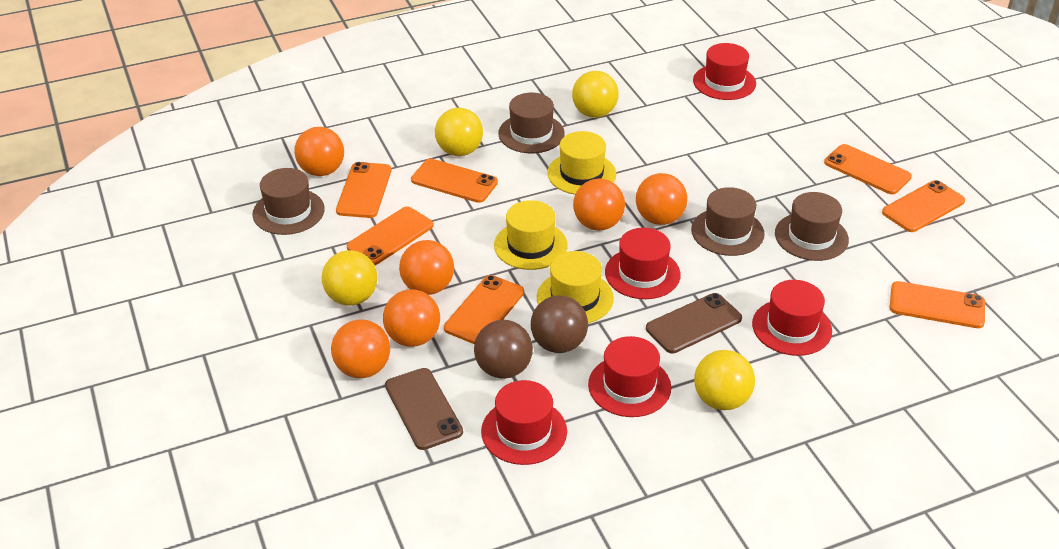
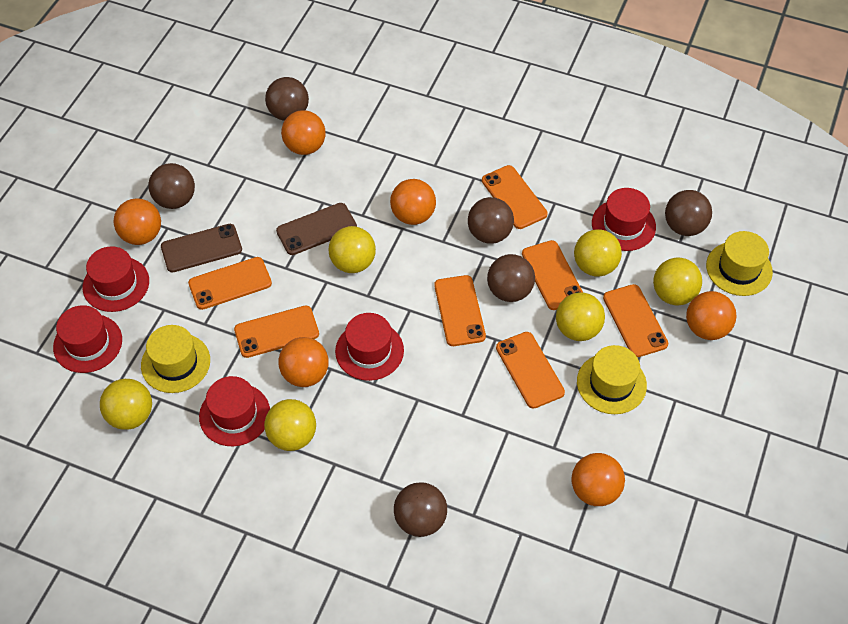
brown ball: 2 -> 6
brown hat: 4 -> 0
yellow ball: 4 -> 6

